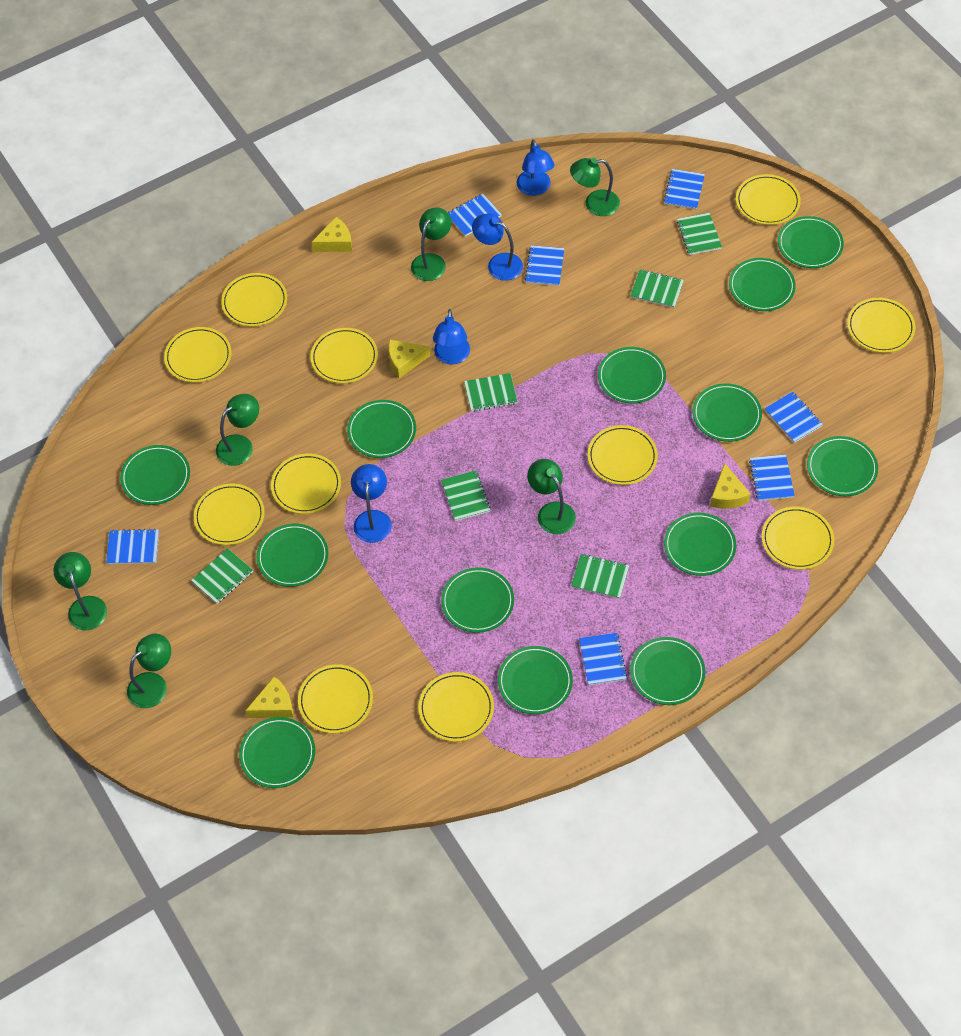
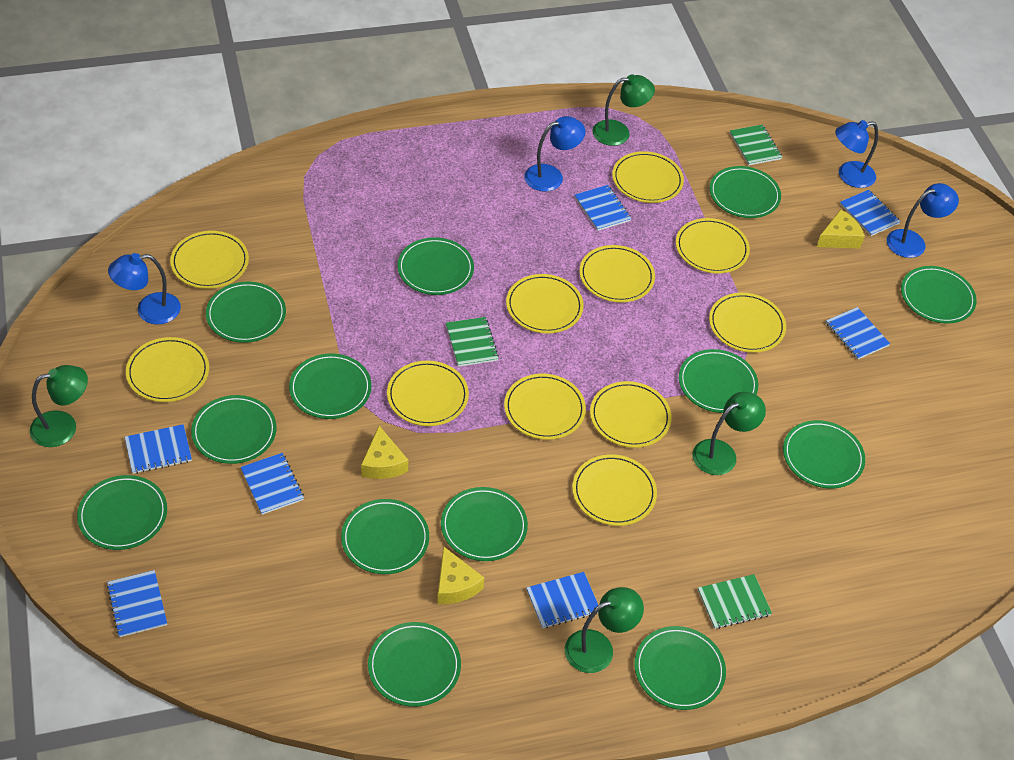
green lamp: 6 -> 4
green notebook: 6 -> 3
yellow cheese: 4 -> 3

